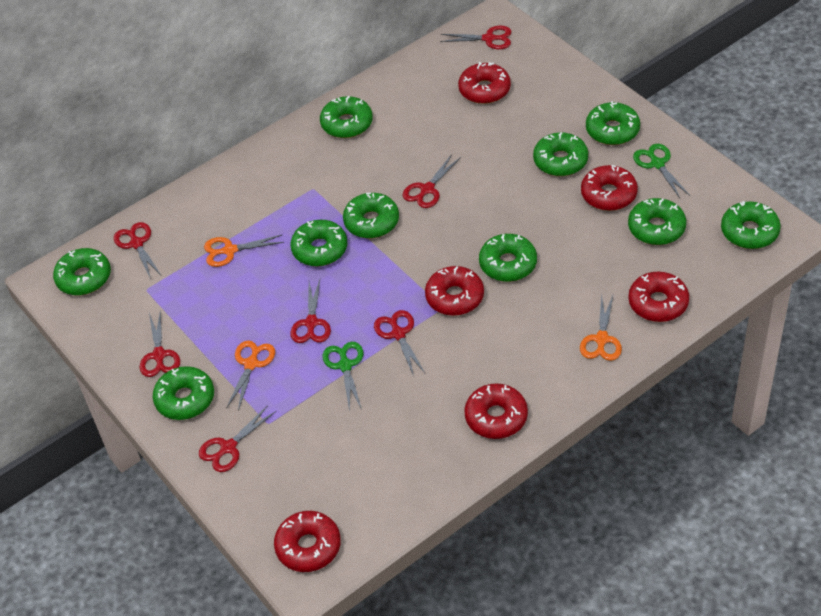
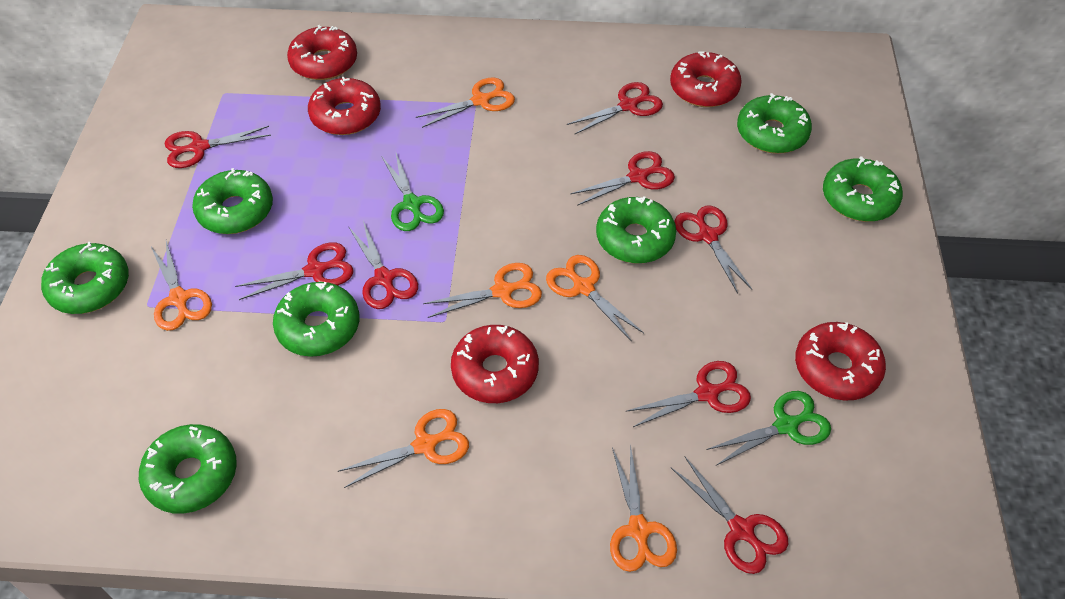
green donut: 10 -> 7
orange scissors: 3 -> 6
red donut: 6 -> 5
red scissors: 7 -> 8

